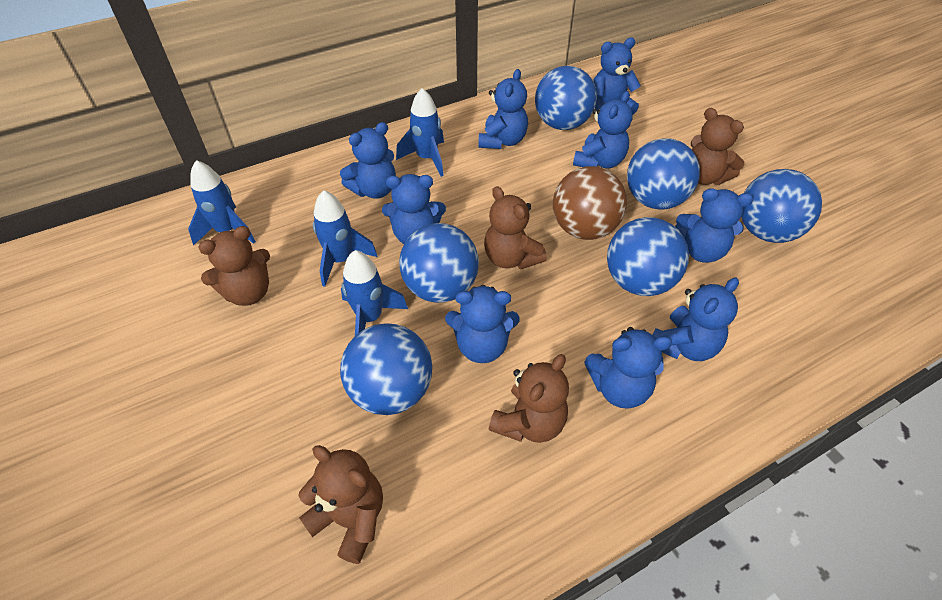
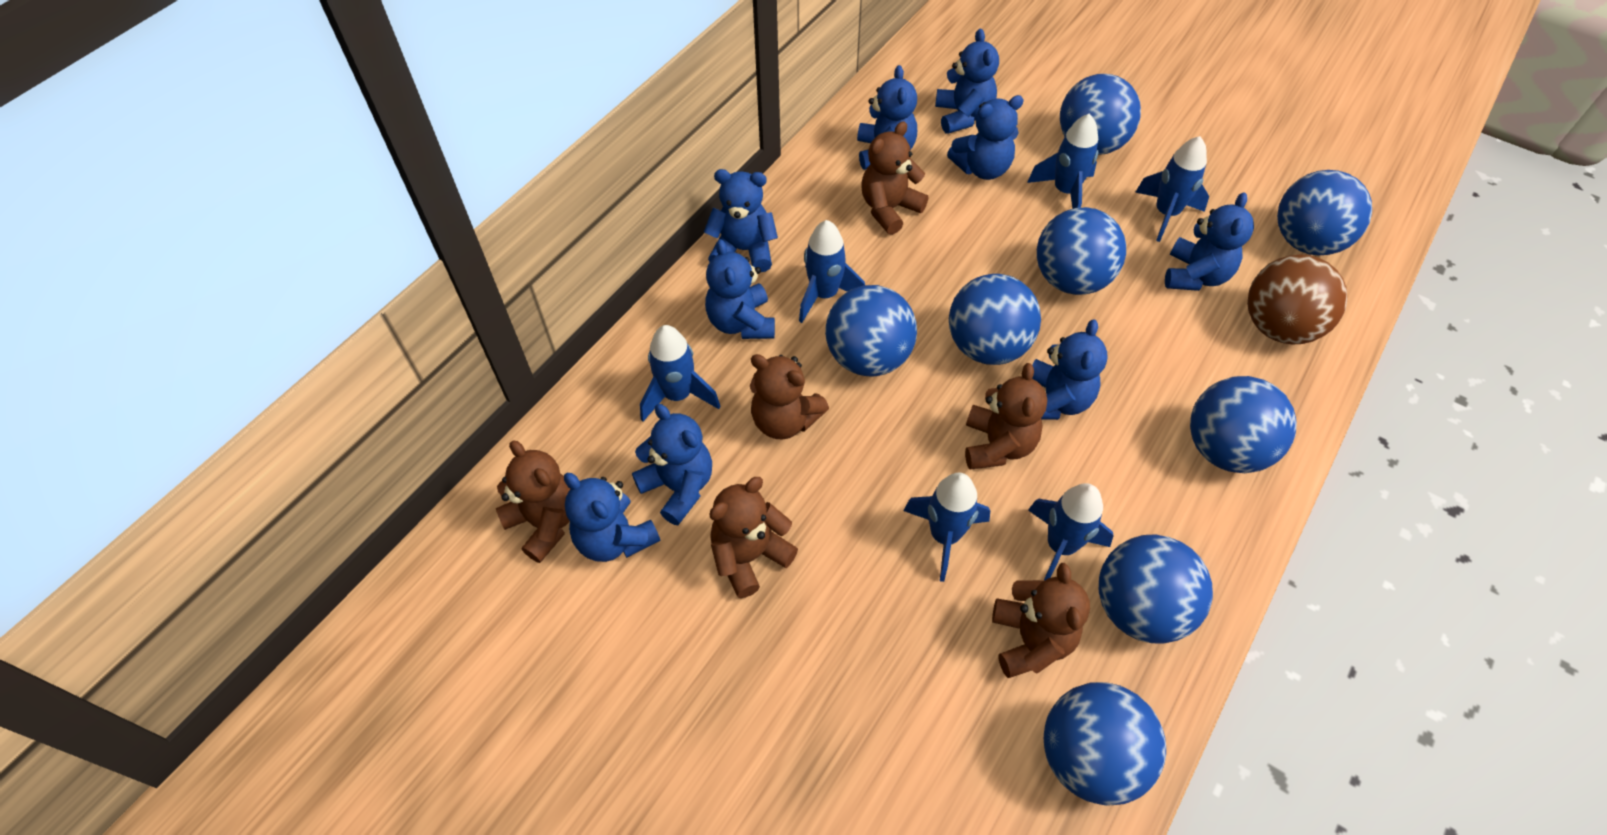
blue ball: 6 -> 8
blue rocket: 4 -> 6
brown teddy bear: 5 -> 6

